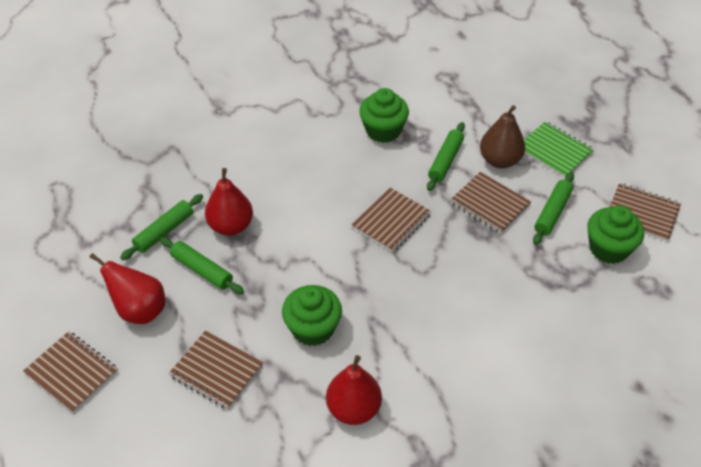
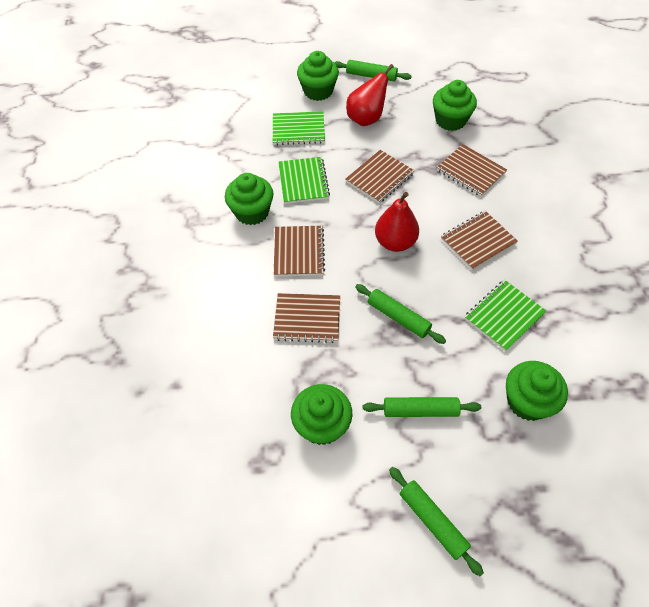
brown pear: 1 -> 0
green cupcake: 3 -> 5
green notebook: 1 -> 3
red pear: 3 -> 2

